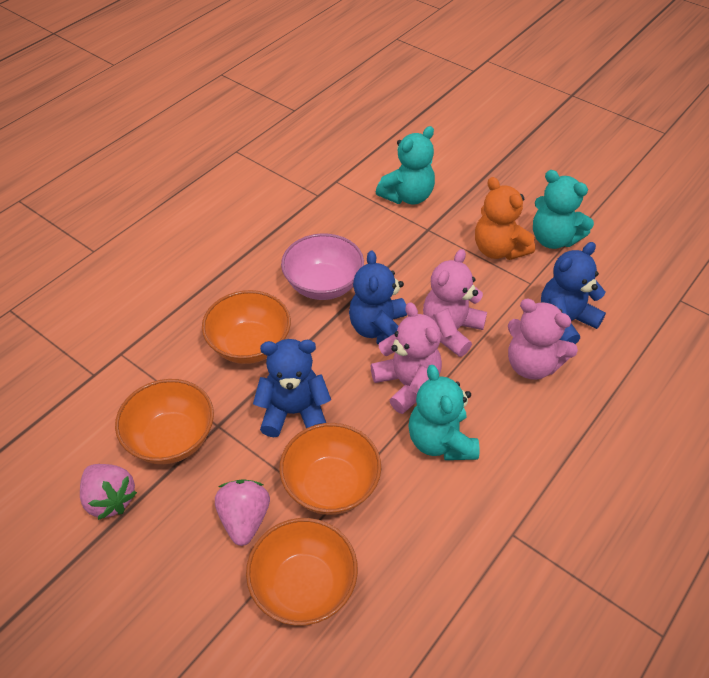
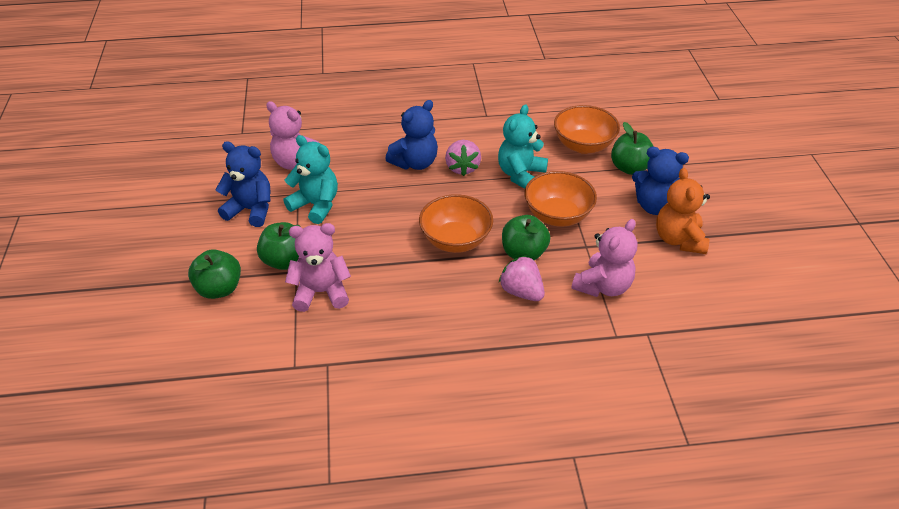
green apple: 0 -> 4
orange bowl: 4 -> 3
pink bowl: 1 -> 0
turquoise teddy bear: 3 -> 2

